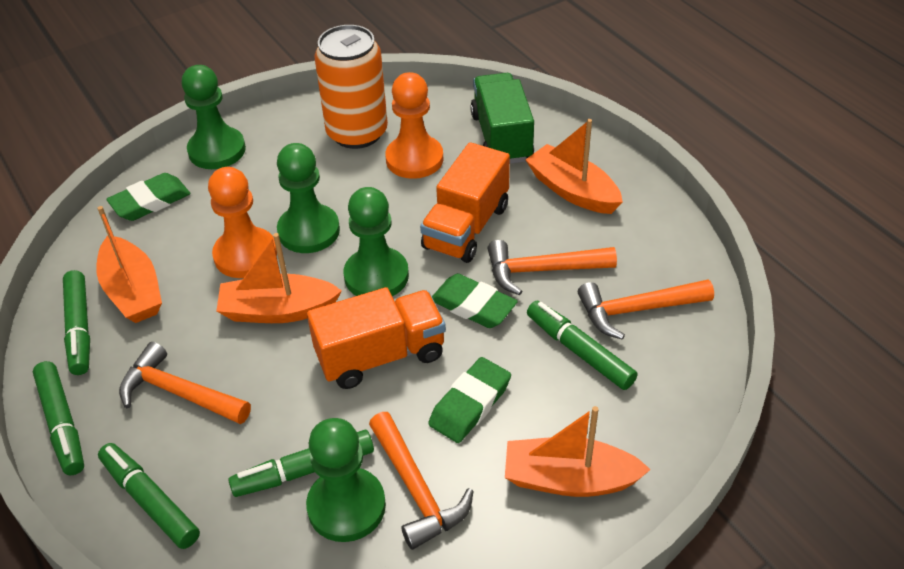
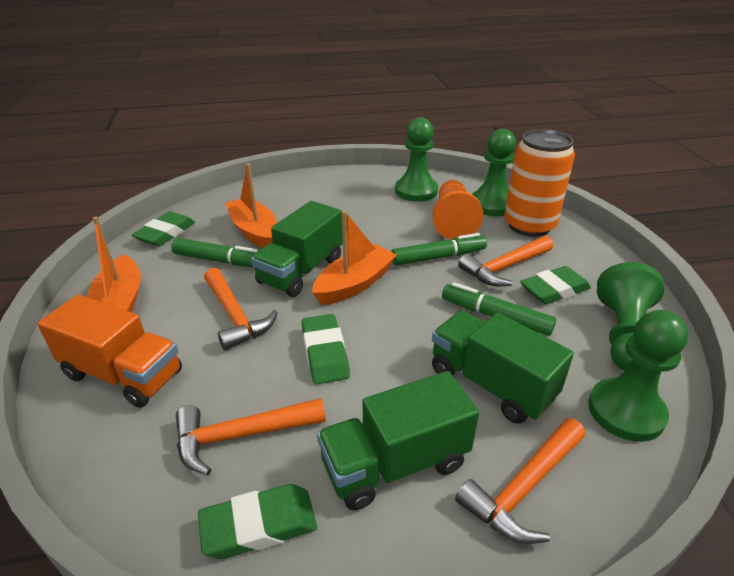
green eraser: 3 -> 4
green marker: 5 -> 3
green truck: 1 -> 3
orange boat: 4 -> 3
orange pawn: 2 -> 1
orange truck: 2 -> 1

